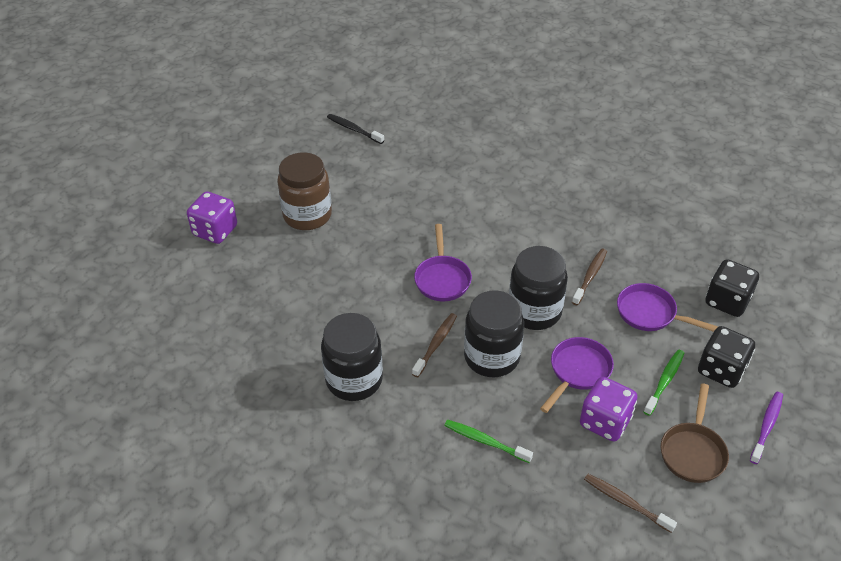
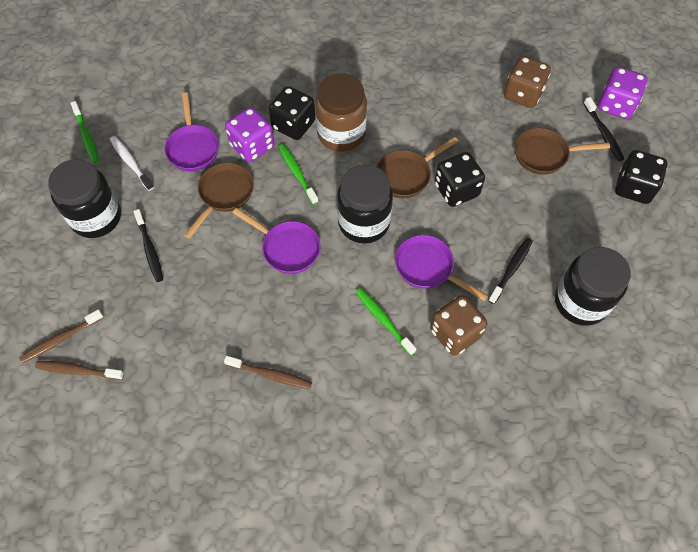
black dice: 2 -> 3
black toothbrush: 1 -> 3
brown dice: 0 -> 2
brown pan: 1 -> 3
green toothbrush: 2 -> 3
purple toothbrush: 1 -> 0
white toothbrush: 0 -> 1

